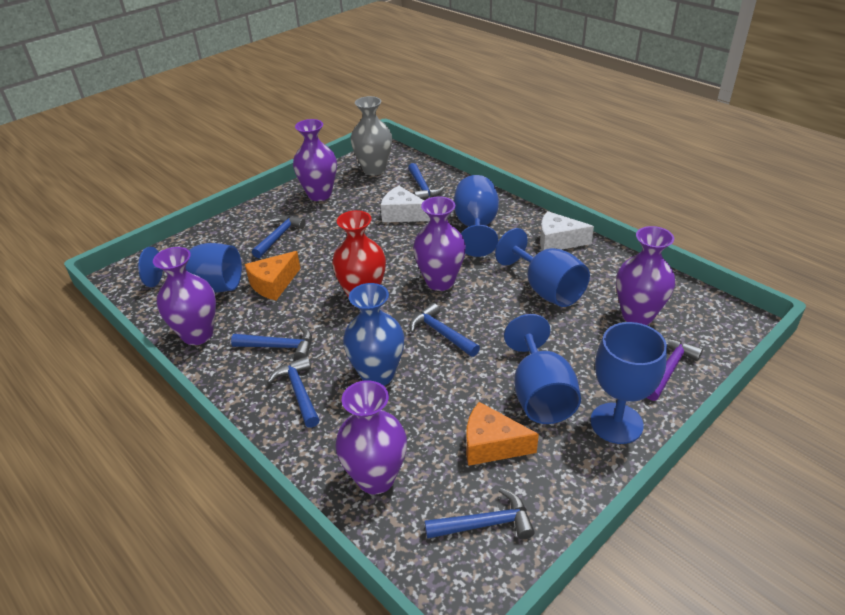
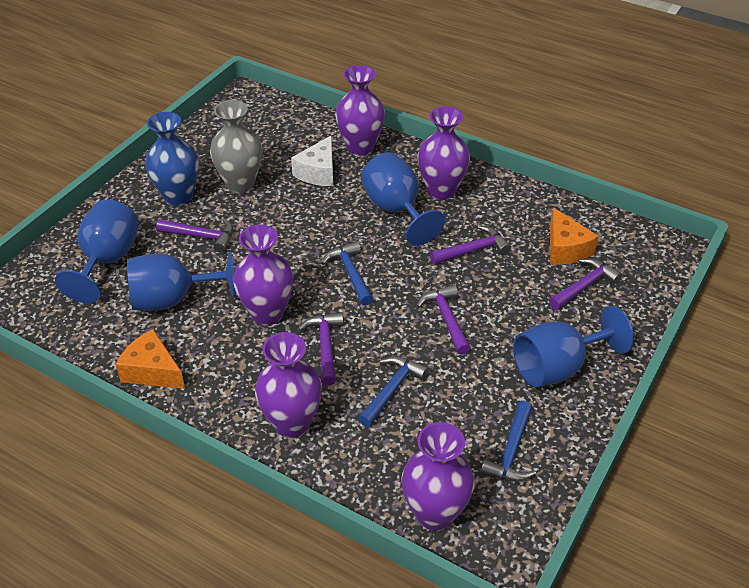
blue goblet: 5 -> 4
blue hammer: 6 -> 3
purple hammer: 1 -> 5
red vase: 1 -> 0
white cheese: 2 -> 1

